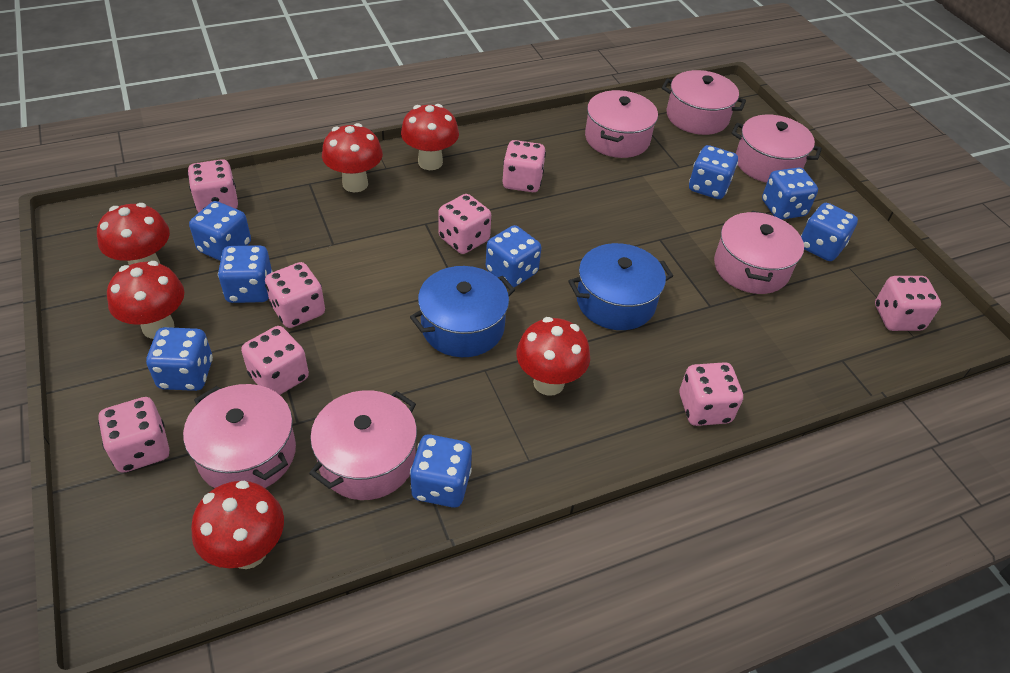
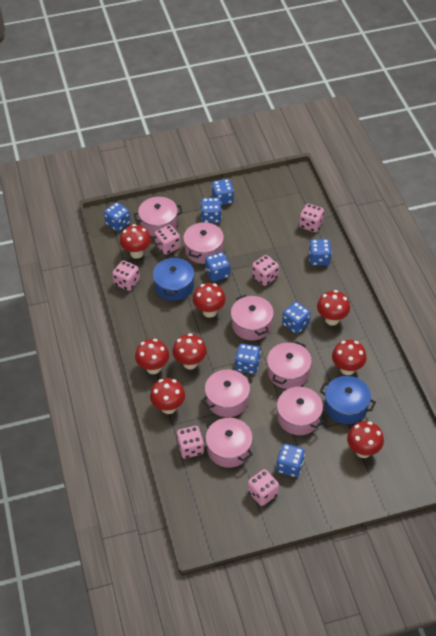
pink dice: 8 -> 6
pink pot: 6 -> 7
red mushroom: 6 -> 8

